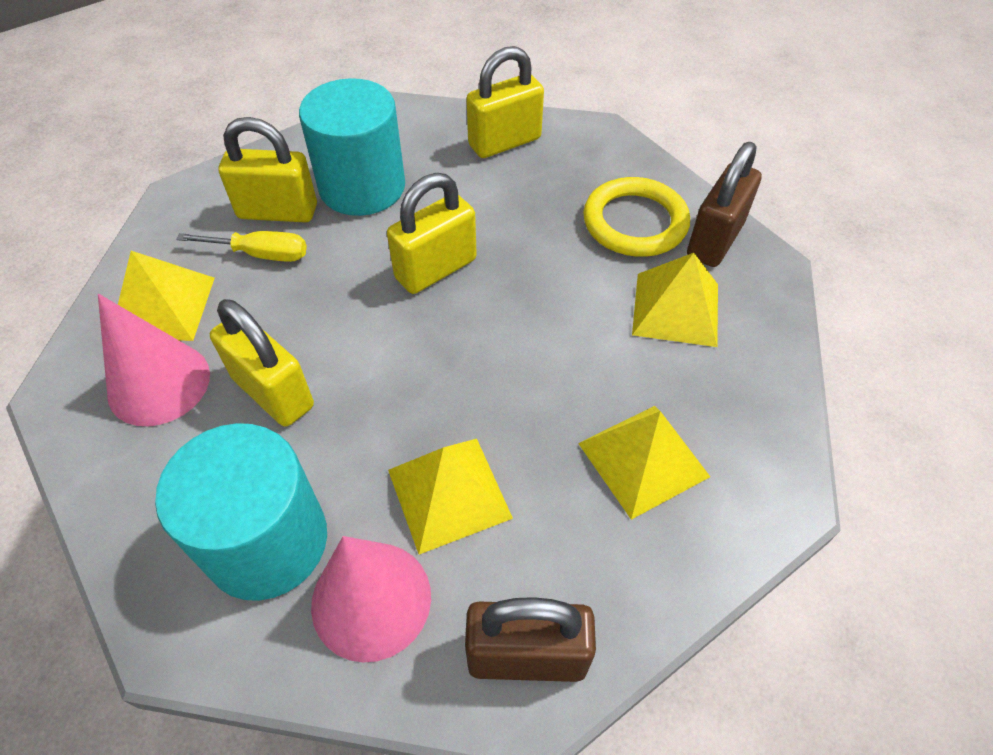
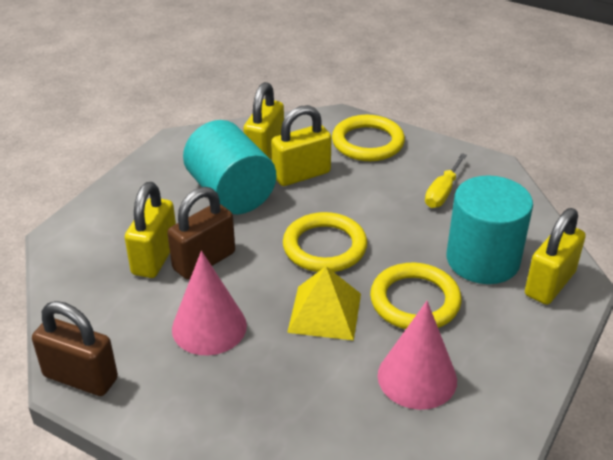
yellow pyramid: 4 -> 1
yellow ring: 1 -> 3

